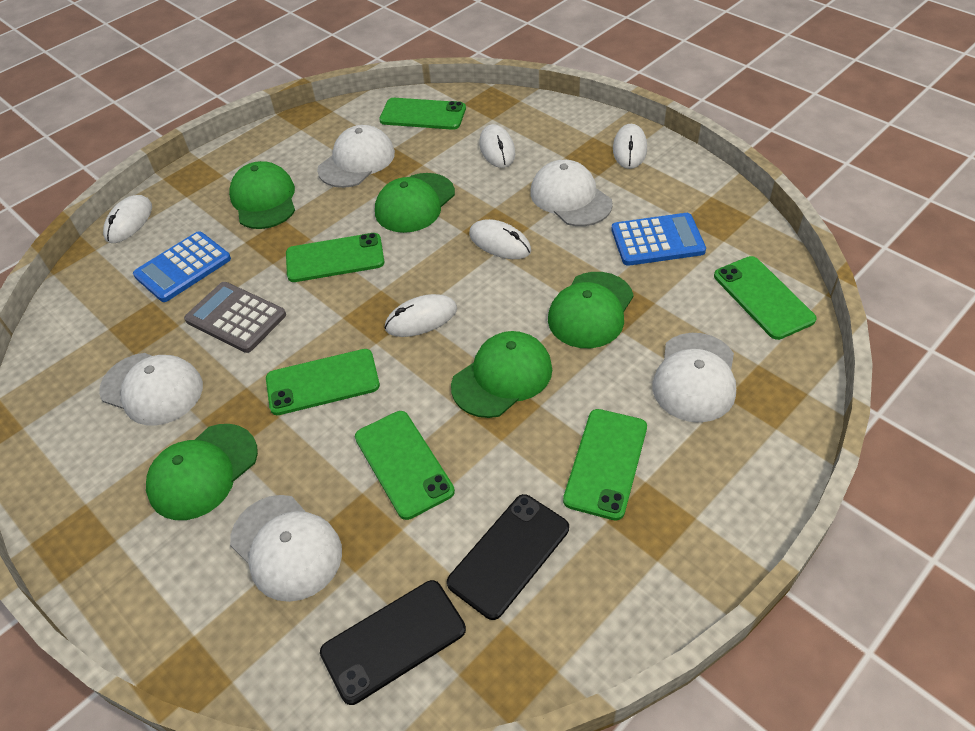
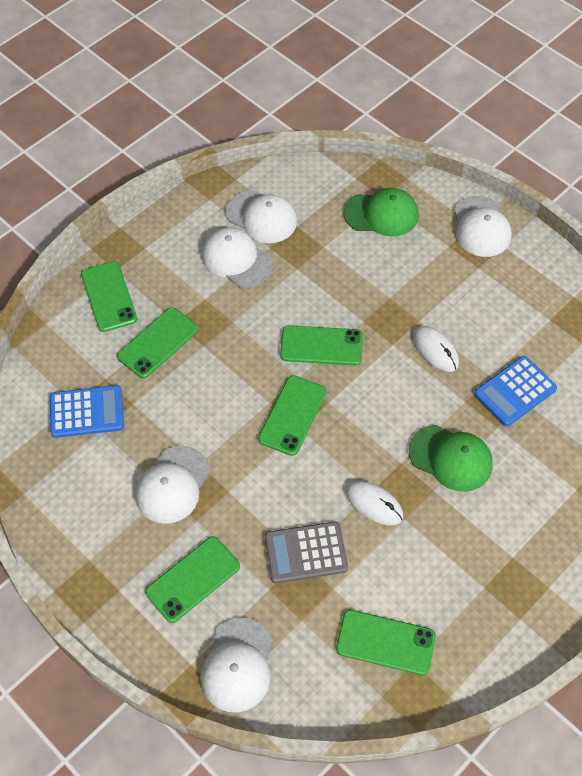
black phone: 2 -> 0
green cap: 5 -> 2
white mouse: 5 -> 2

